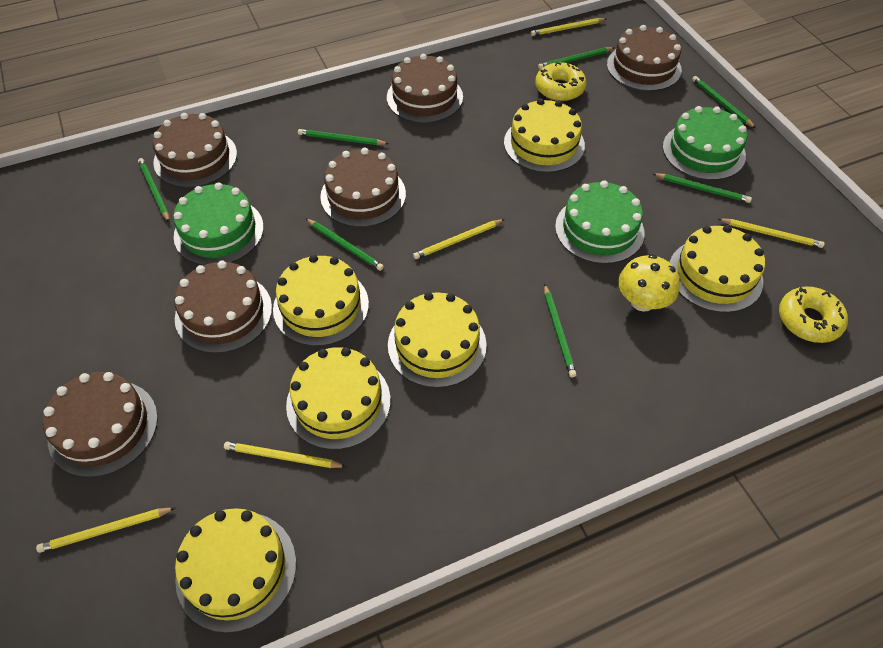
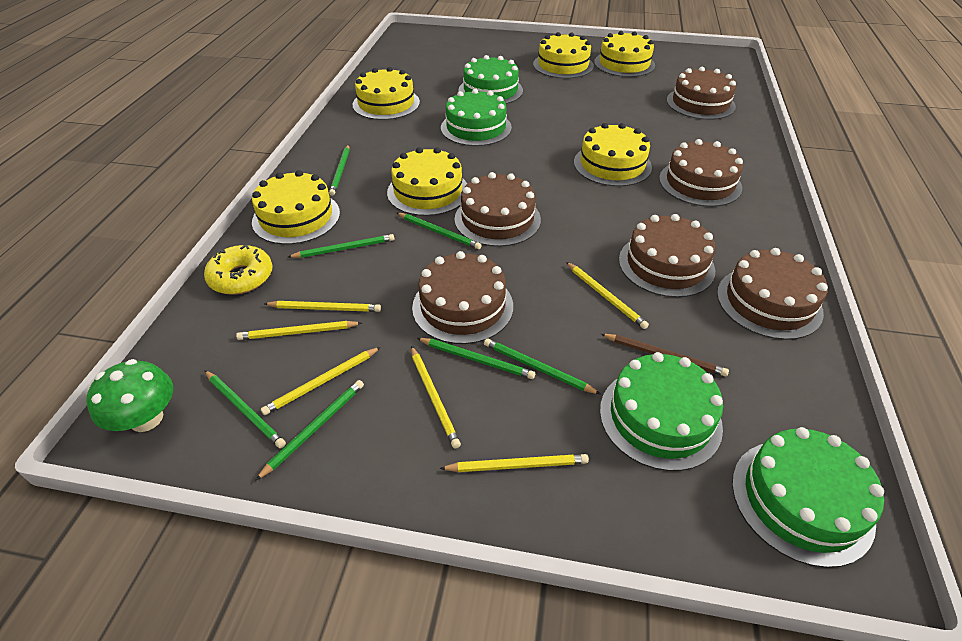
brown pencil: 0 -> 1
green cake: 3 -> 4
green mushroom: 0 -> 1
yellow donut: 2 -> 1
yellow mushroom: 1 -> 0
yellow pencil: 5 -> 6

